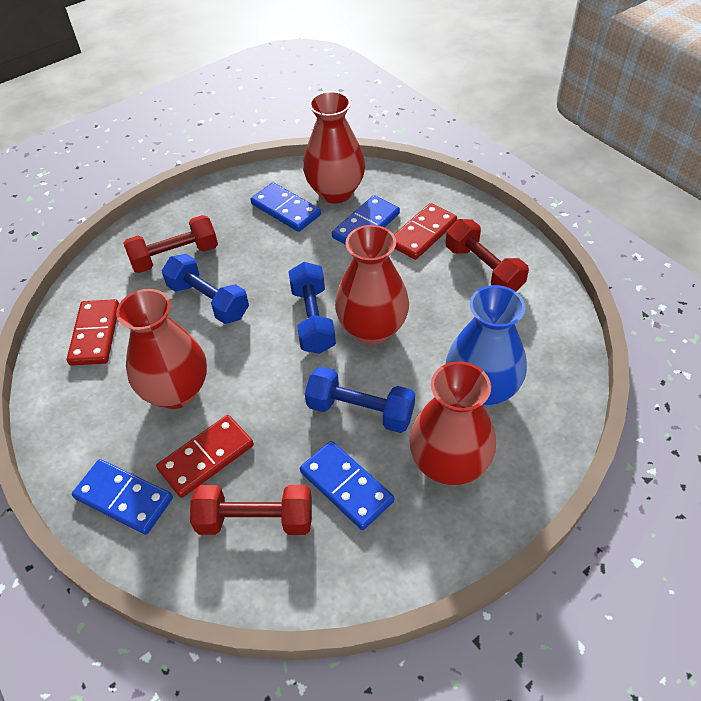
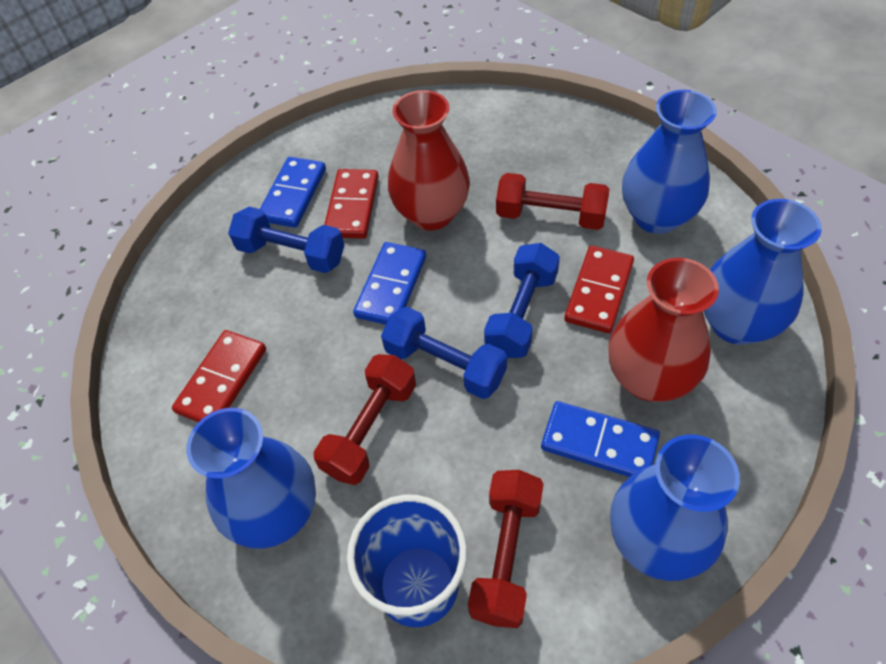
blue cup: 0 -> 1
blue domino: 4 -> 3
blue vase: 1 -> 4
red vase: 4 -> 2

